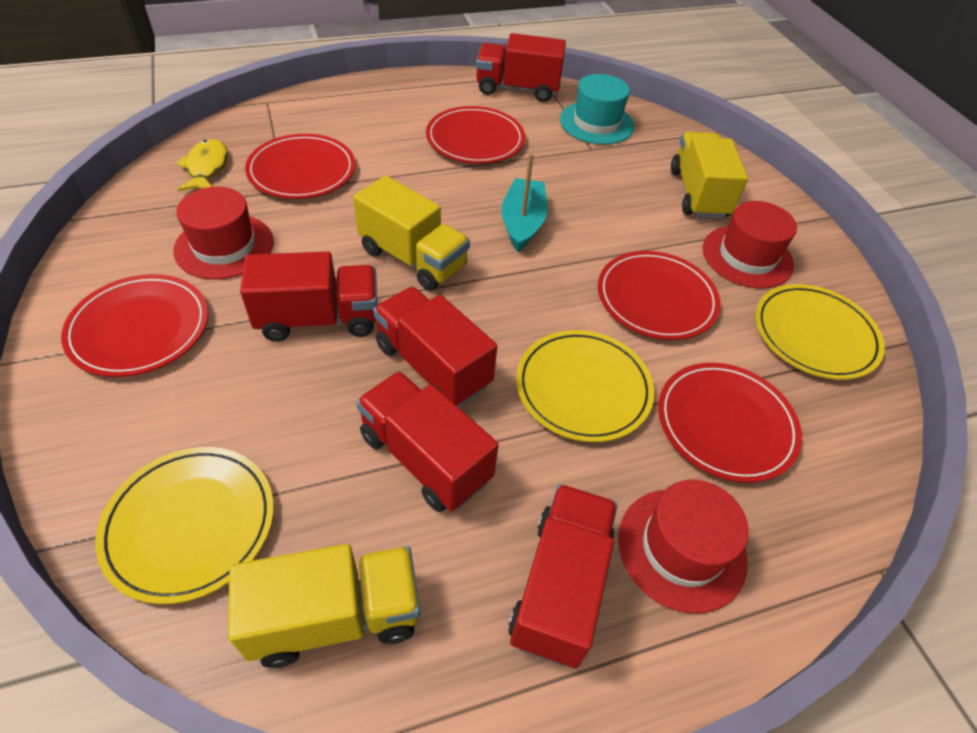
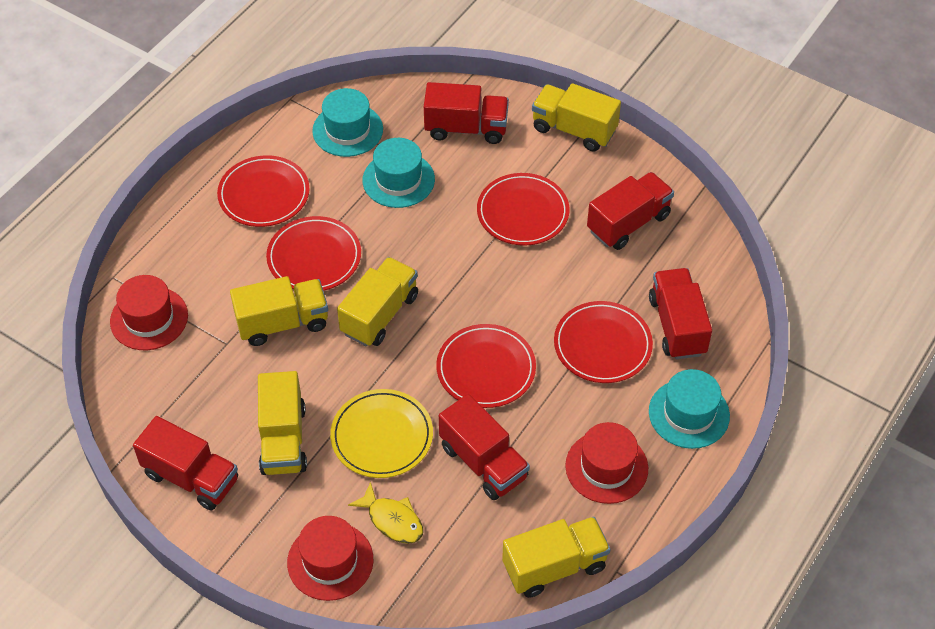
turquoise boat: 1 -> 0
turquoise hat: 1 -> 3
yellow plate: 3 -> 1
yellow truck: 3 -> 5

